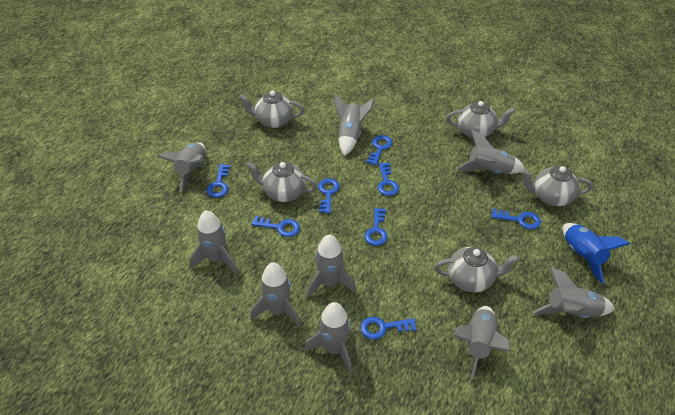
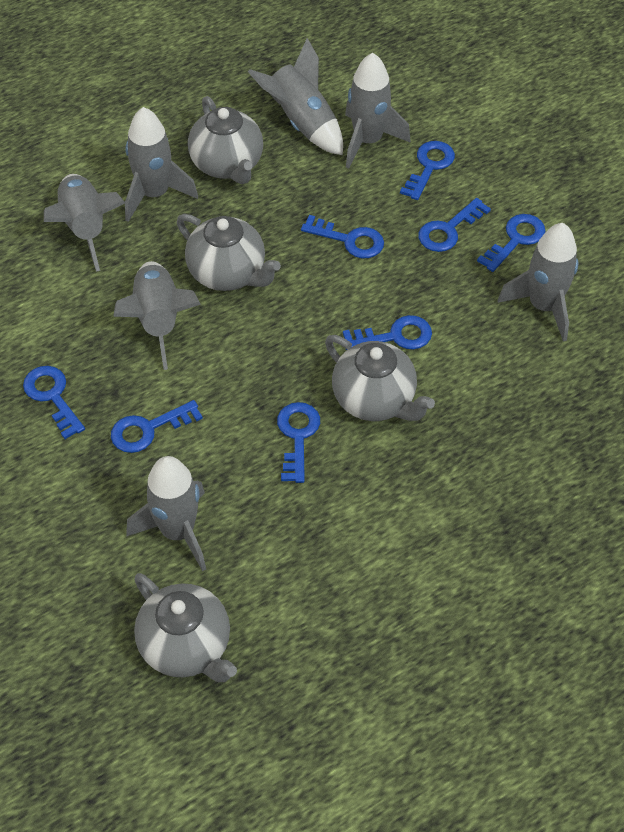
blue rocket: 1 -> 0
grey rocket: 9 -> 7
grey teapot: 5 -> 4

